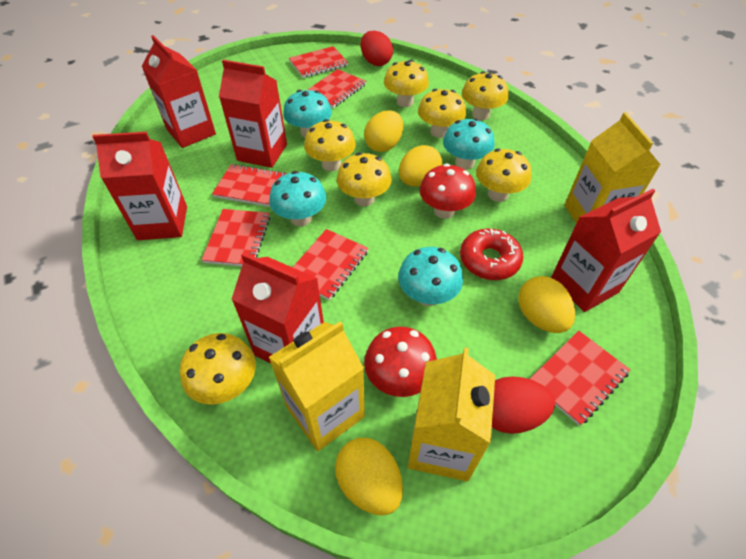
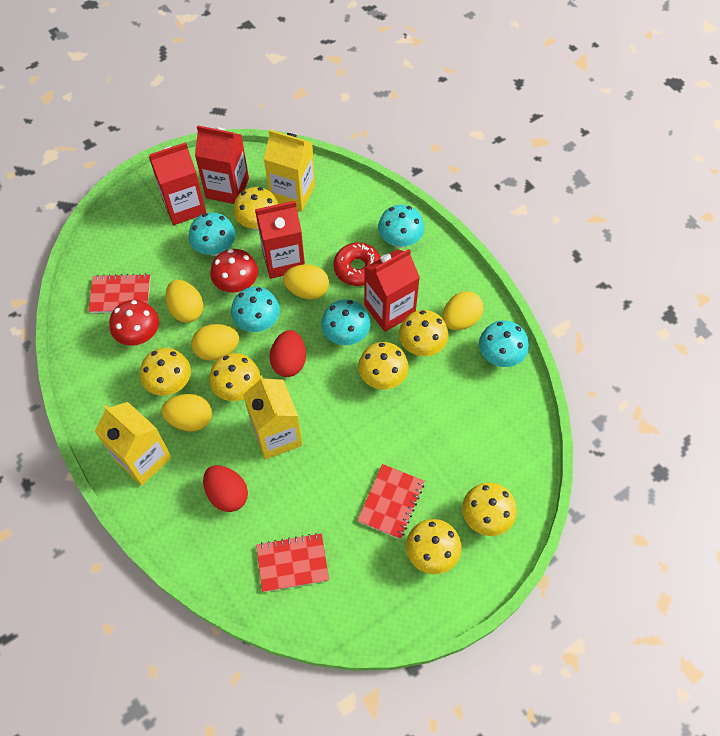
red carton: 5 -> 4
red notebook: 6 -> 3
turquoise mushroom: 4 -> 5
yellow egg: 4 -> 5

